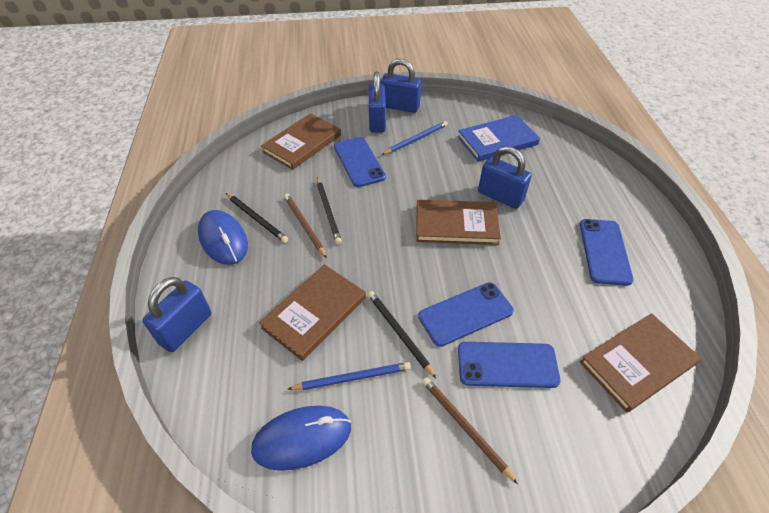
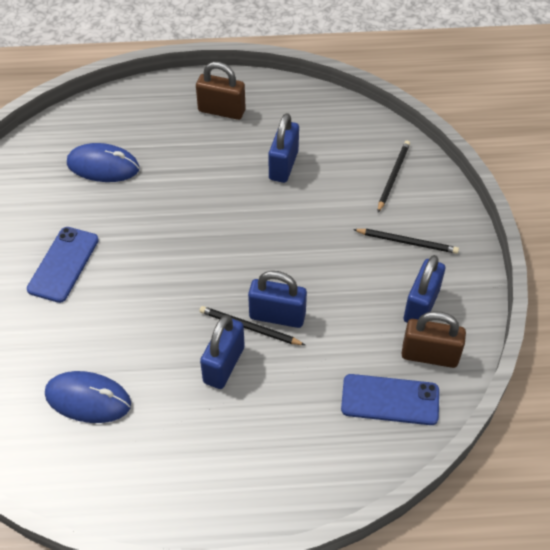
blue book: 1 -> 0
blue pencil: 2 -> 0
blue phone: 4 -> 2
brown book: 4 -> 0
brown padlock: 0 -> 2
brown pencil: 2 -> 0

